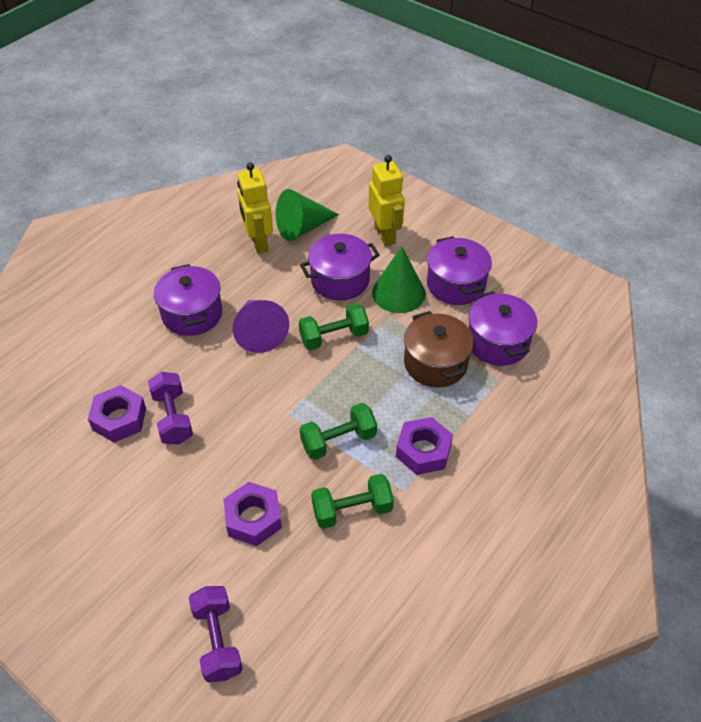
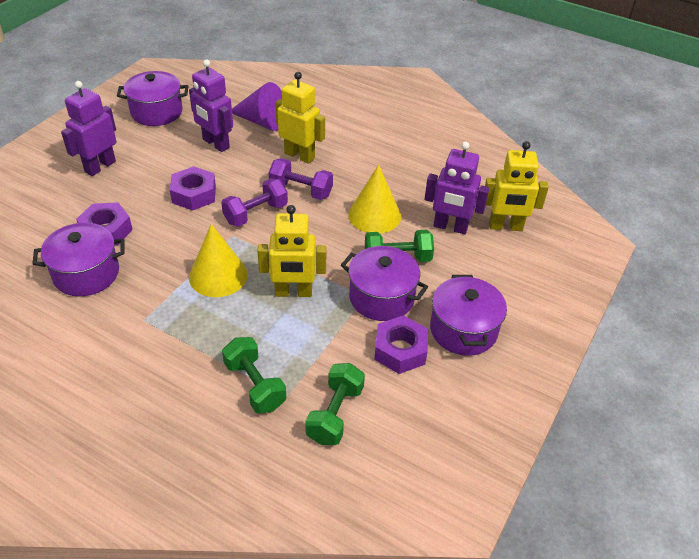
brown pot: 1 -> 0
green cone: 2 -> 0
purple robot: 0 -> 3
yellow cone: 0 -> 2
yellow robot: 2 -> 3

